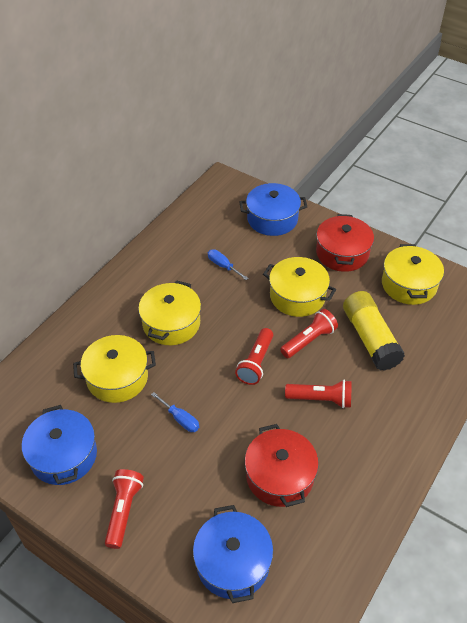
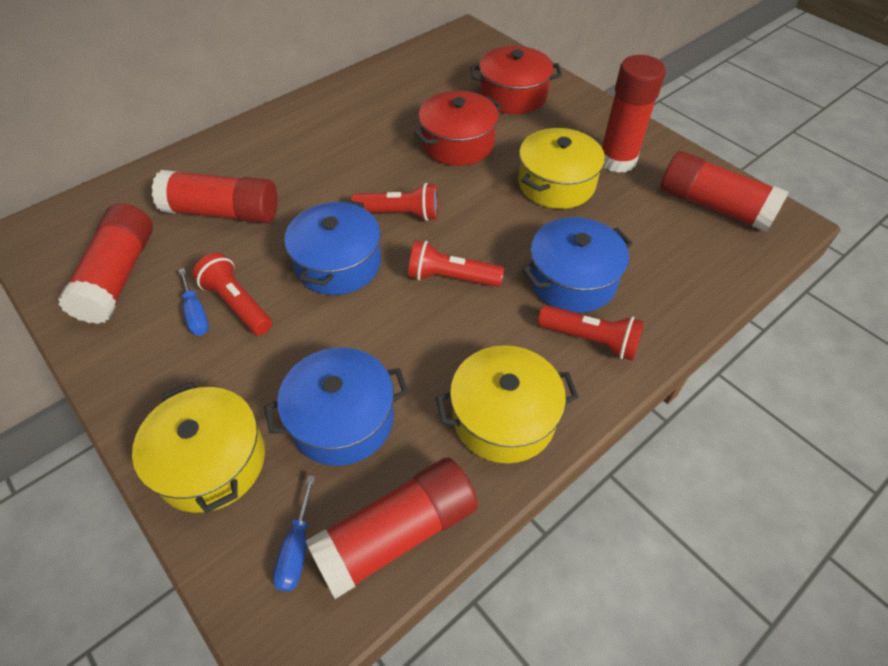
red glue stick: 0 -> 5
yellow glue stick: 1 -> 0
yellow pot: 4 -> 3

